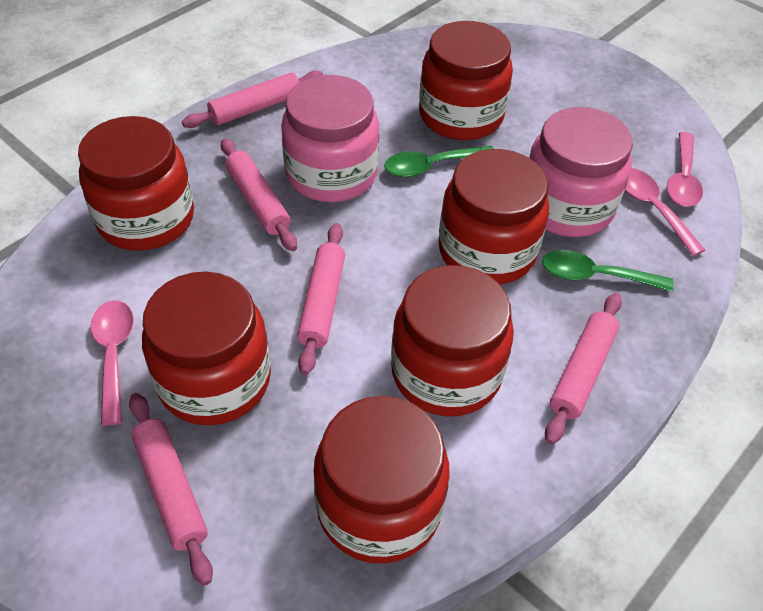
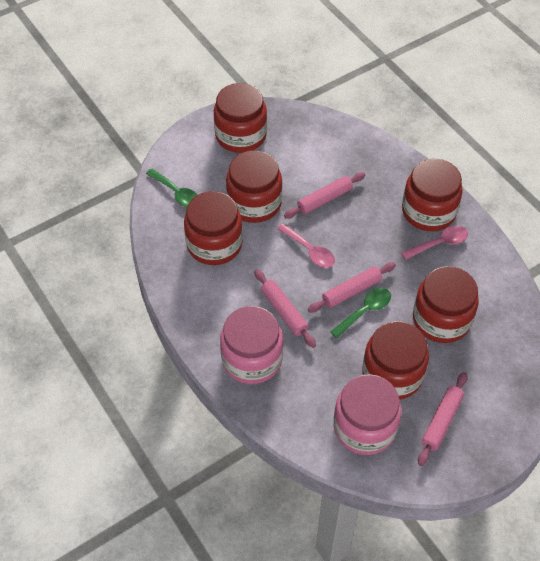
pink rolling pin: 5 -> 4
pink spoon: 3 -> 2

